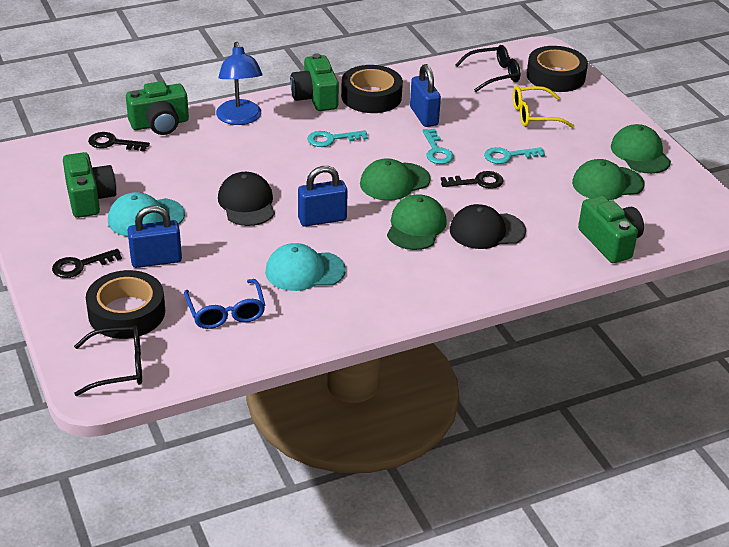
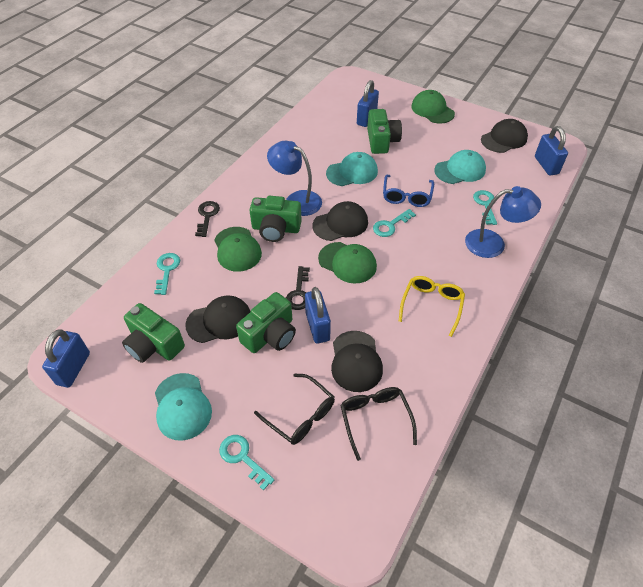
black cap: 2 -> 4
black key: 3 -> 2
black tape: 3 -> 0
blue lamp: 1 -> 2
blue padlock: 3 -> 4
green cap: 4 -> 3
turquoise cap: 2 -> 3
turquoise key: 3 -> 4

